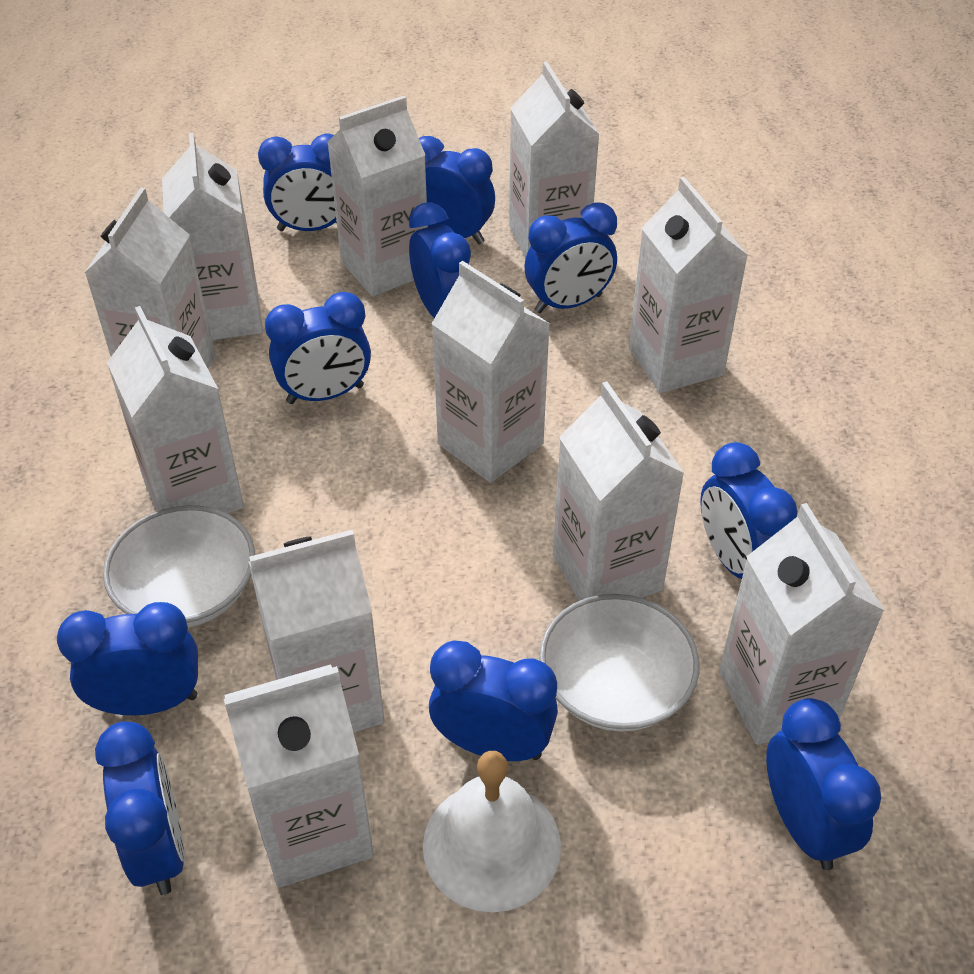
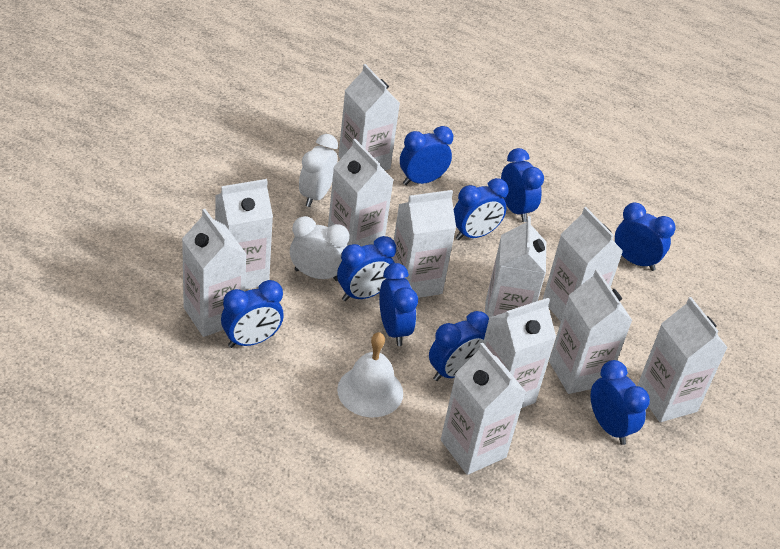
blue clock: 10 -> 9
white bowl: 2 -> 0
white clock: 0 -> 2

